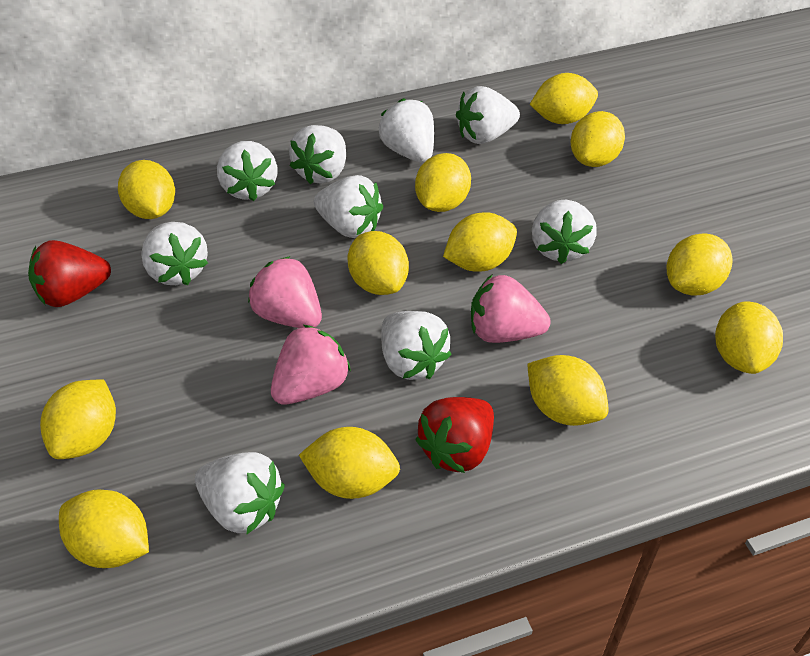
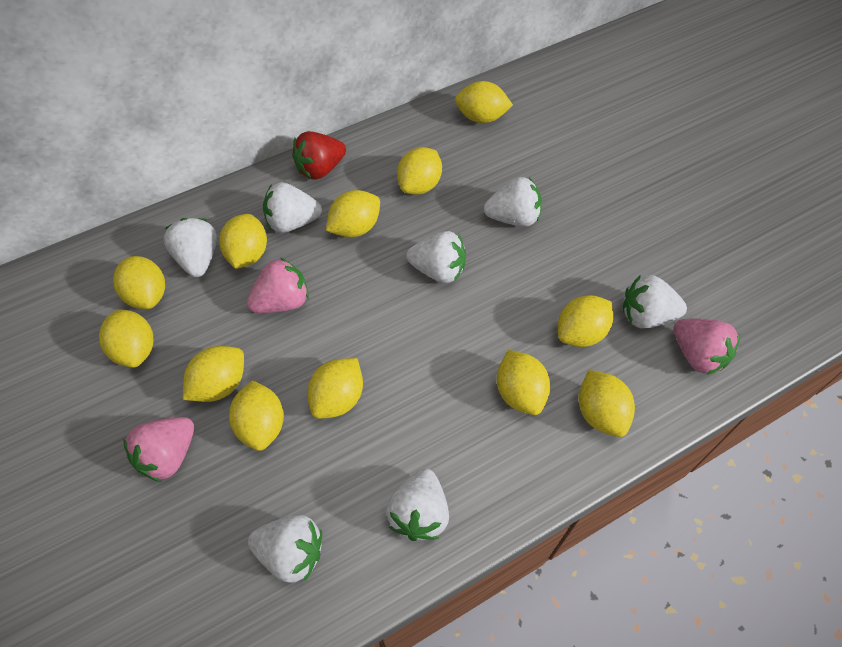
red strawberry: 2 -> 1
white strawberry: 9 -> 7

